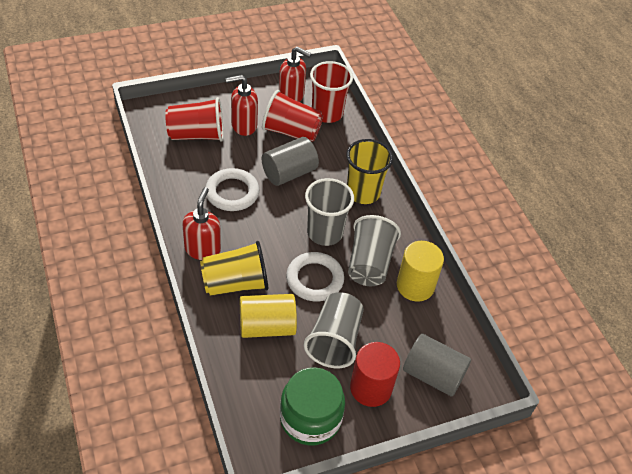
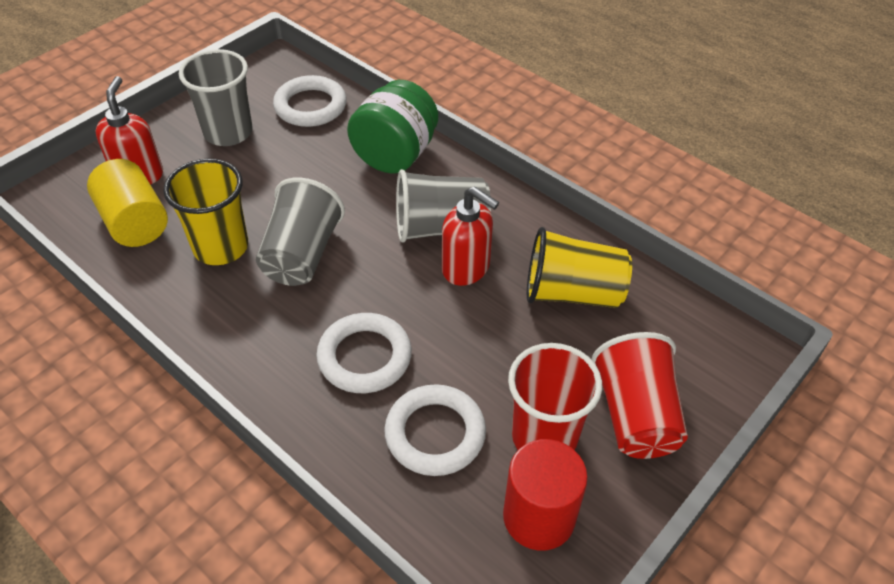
grey cylinder: 2 -> 0
red cup: 3 -> 2
red soap dispenser: 3 -> 2
white ring: 2 -> 3
yellow cylinder: 2 -> 1

